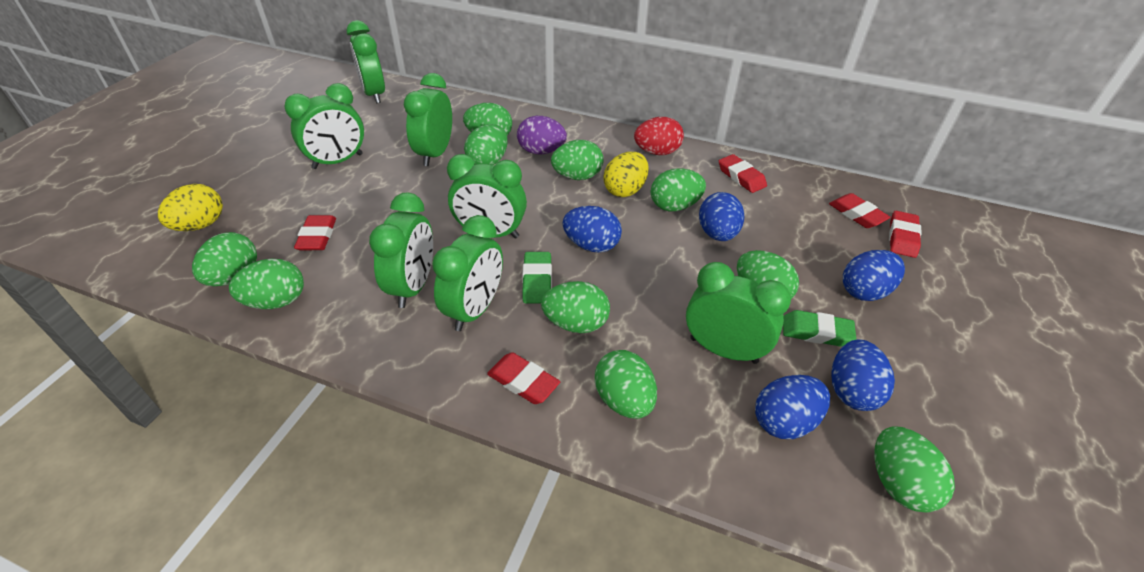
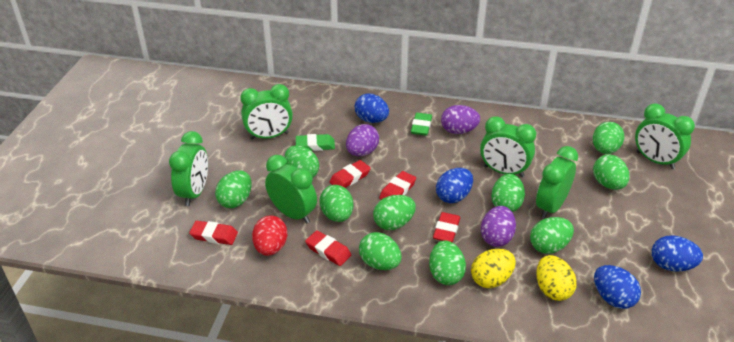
blue egg: 5 -> 4
green clock: 7 -> 6
purple egg: 1 -> 3

